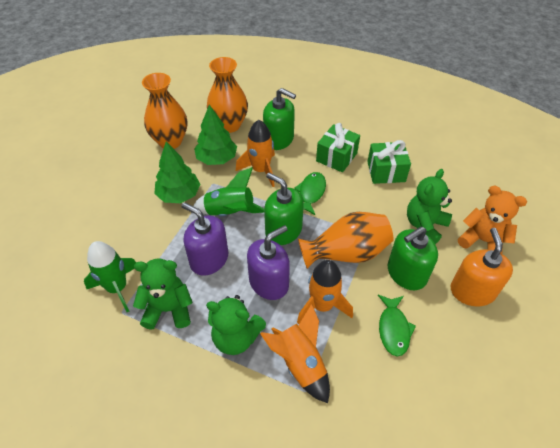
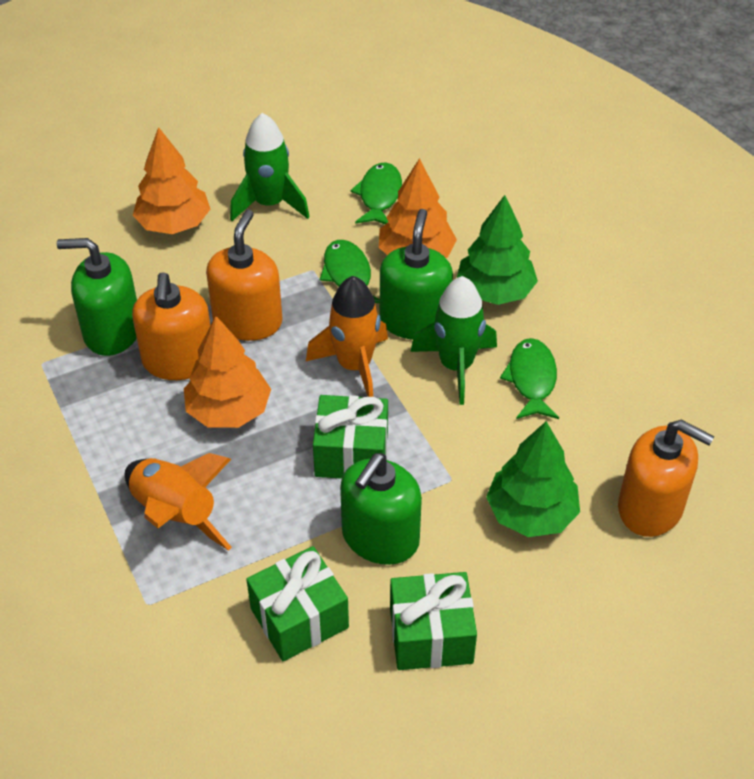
green fish: 2 -> 3
green gift: 2 -> 3
green teddy bear: 3 -> 0
orange rocket: 3 -> 2
orange soap dispenser: 1 -> 3
orange teddy bear: 1 -> 0
orange tree: 0 -> 3
orange vase: 3 -> 0
purple soap dispenser: 2 -> 0

